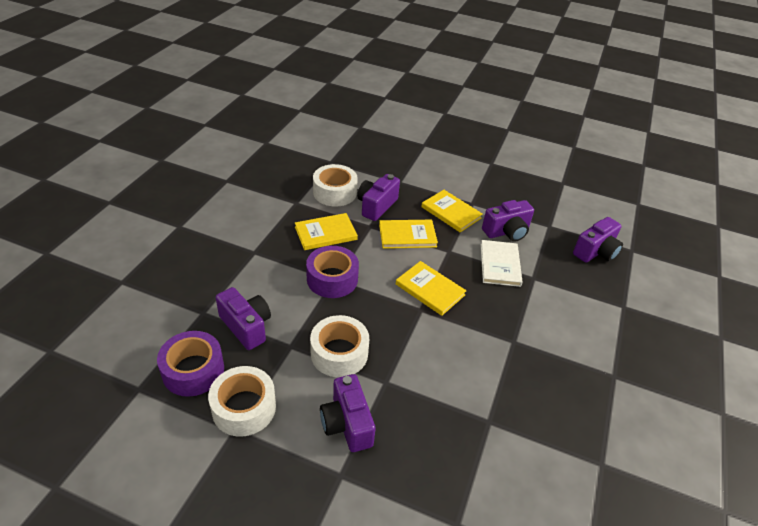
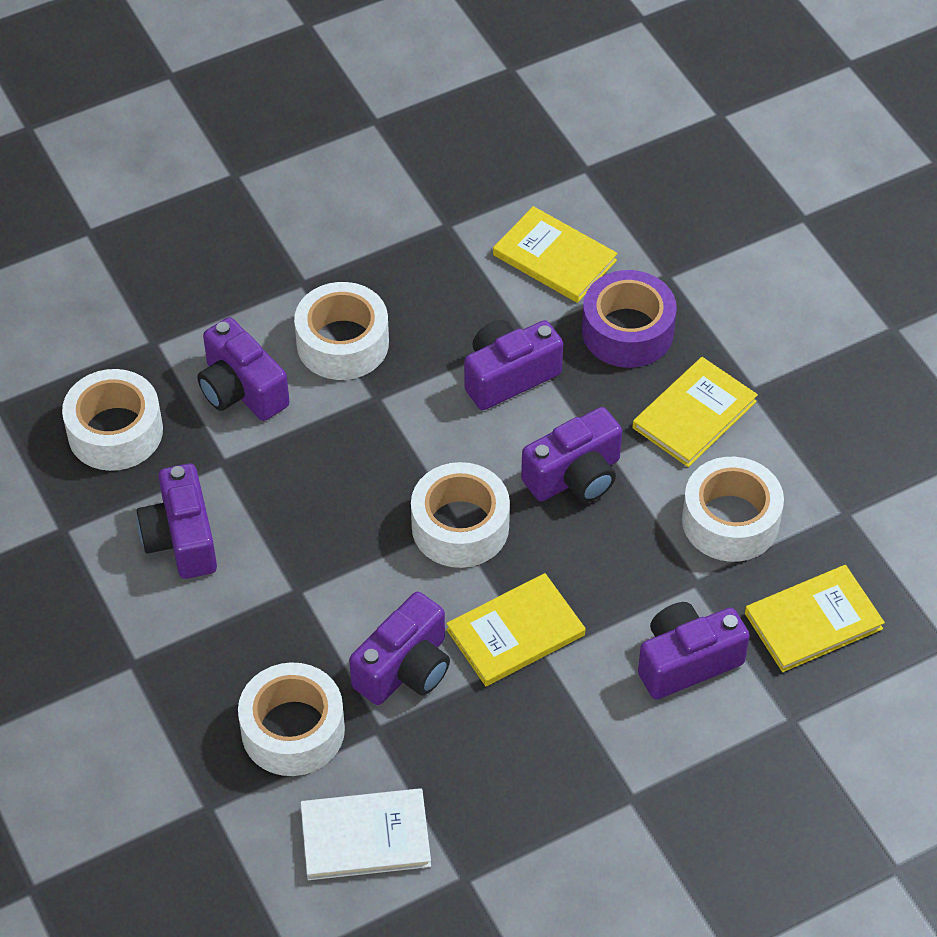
purple camera: 5 -> 6
purple tape: 2 -> 1
white tape: 3 -> 5

